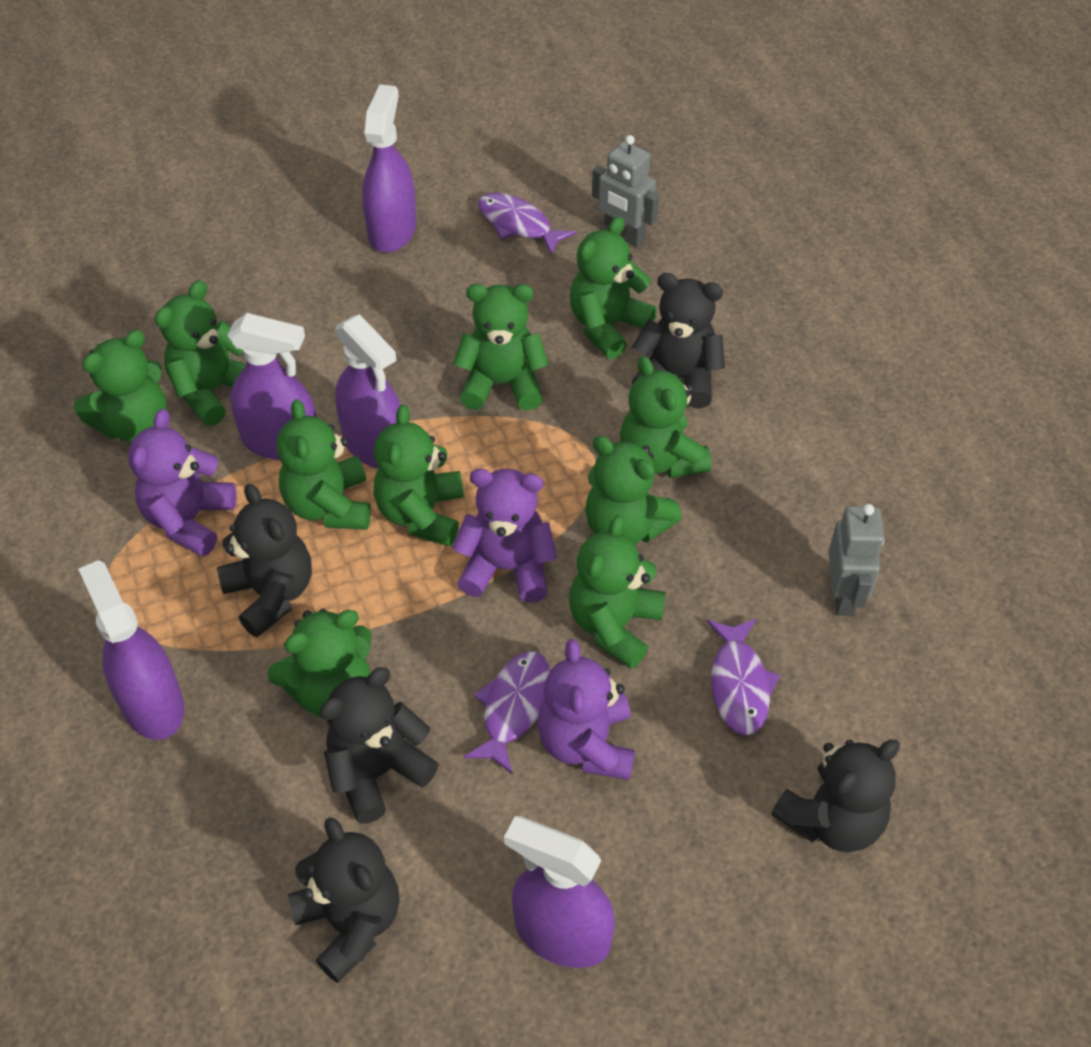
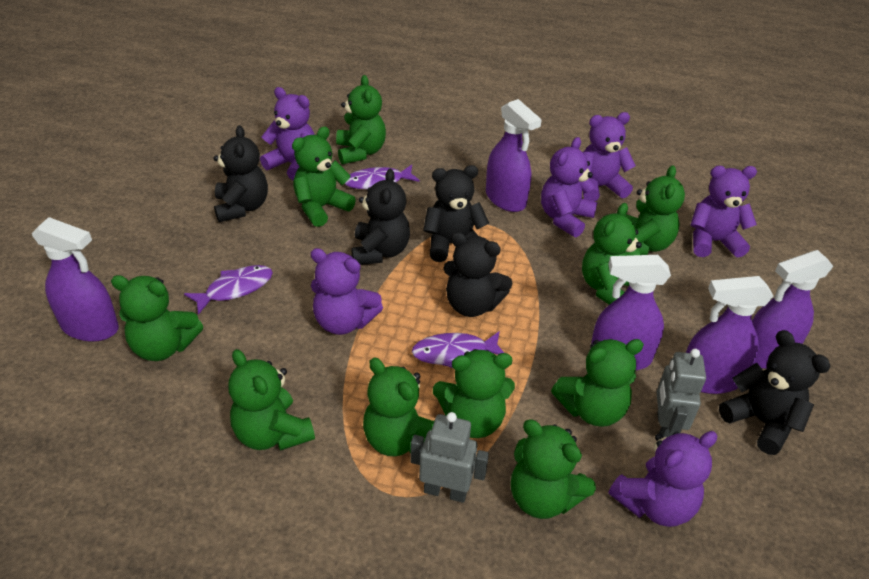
purple teddy bear: 3 -> 6

